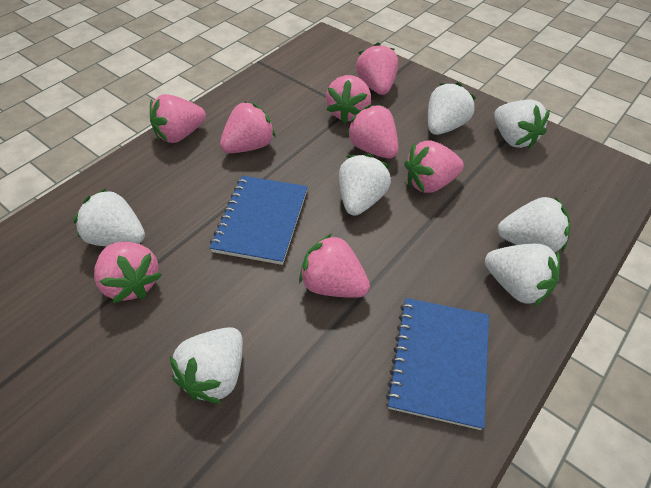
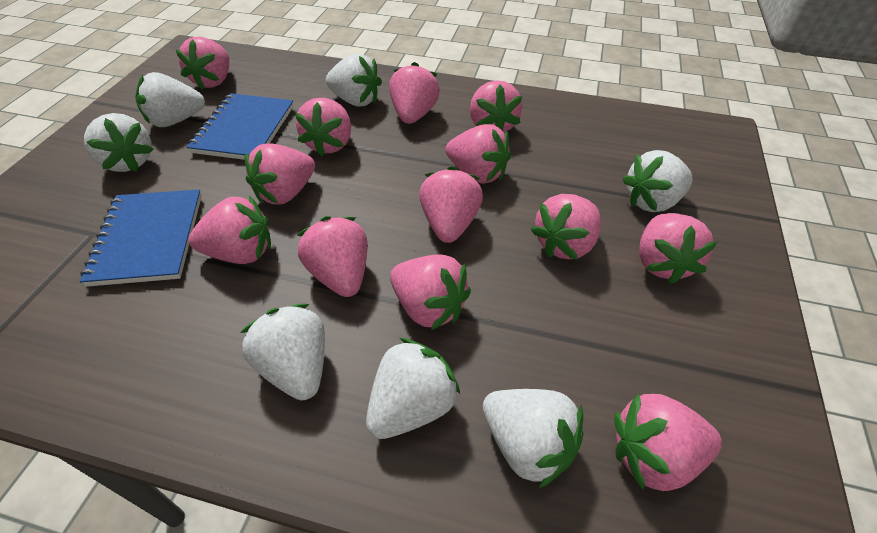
pink strawberry: 8 -> 13

